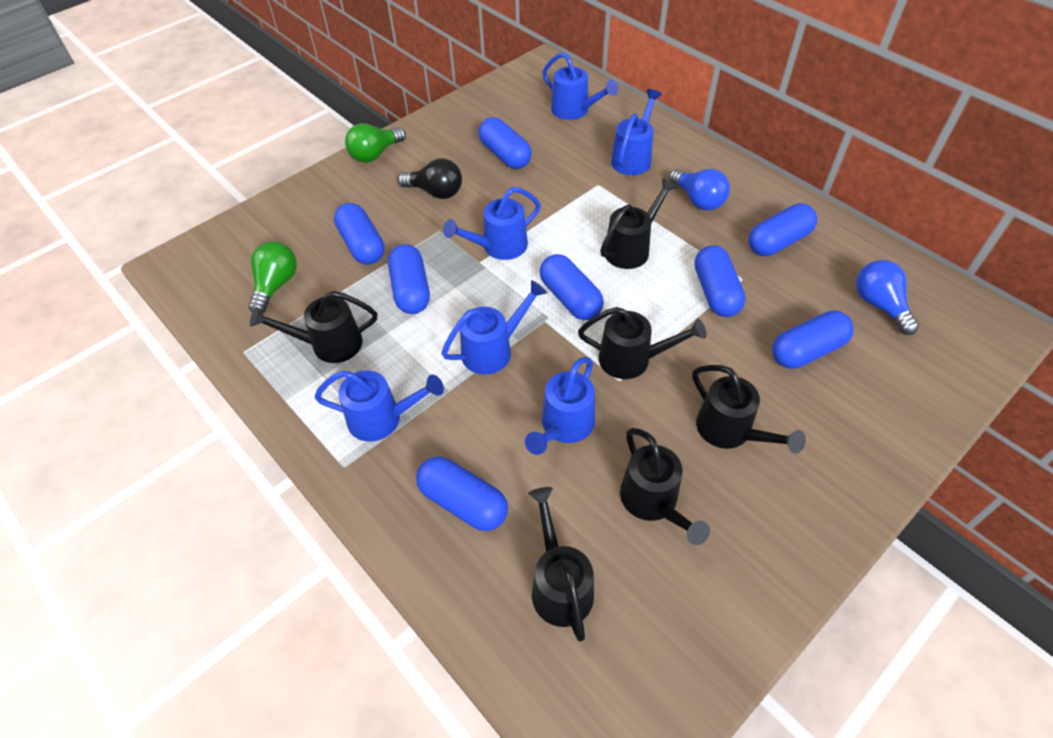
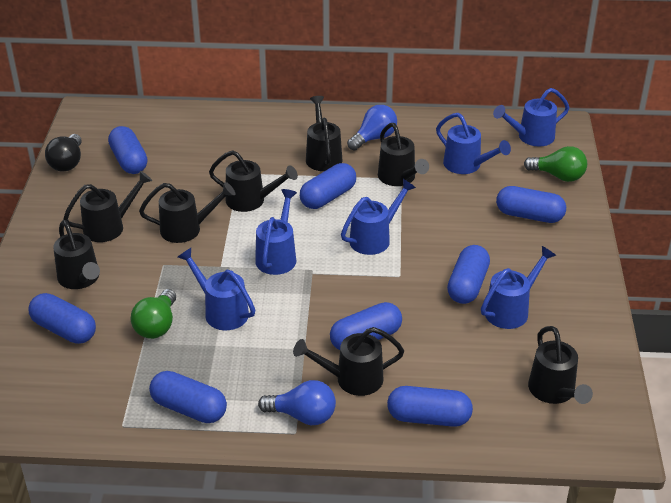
black watering can: 6 -> 8

